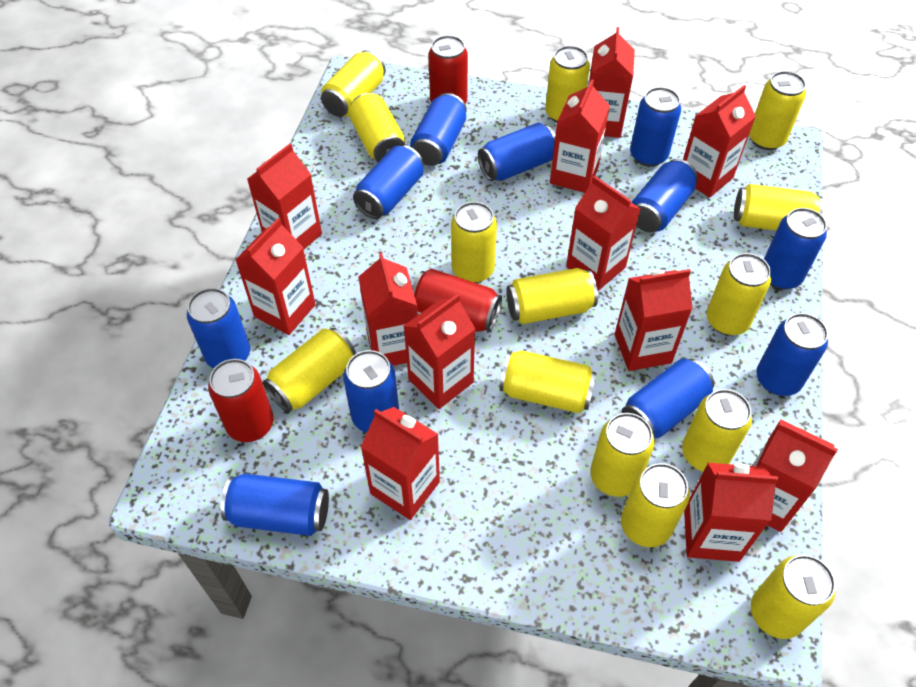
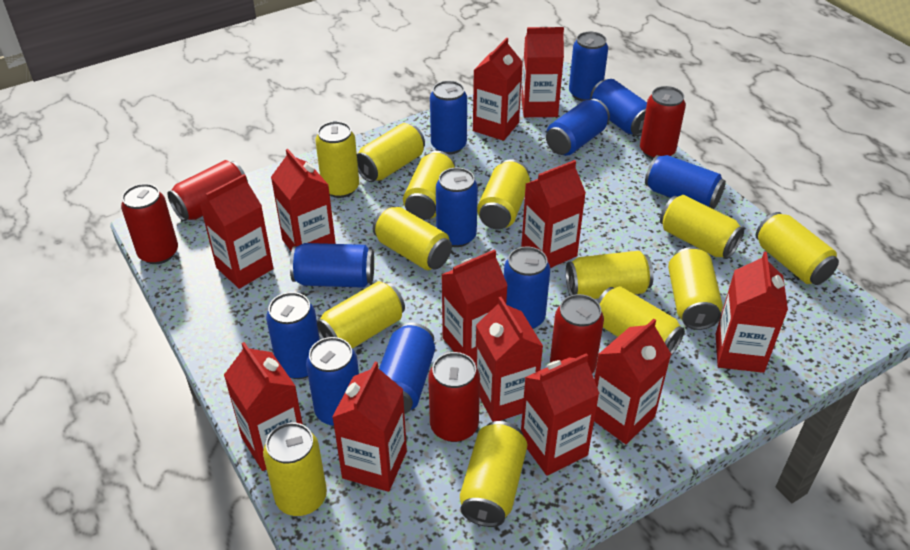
red can: 3 -> 5
yellow can: 14 -> 13

